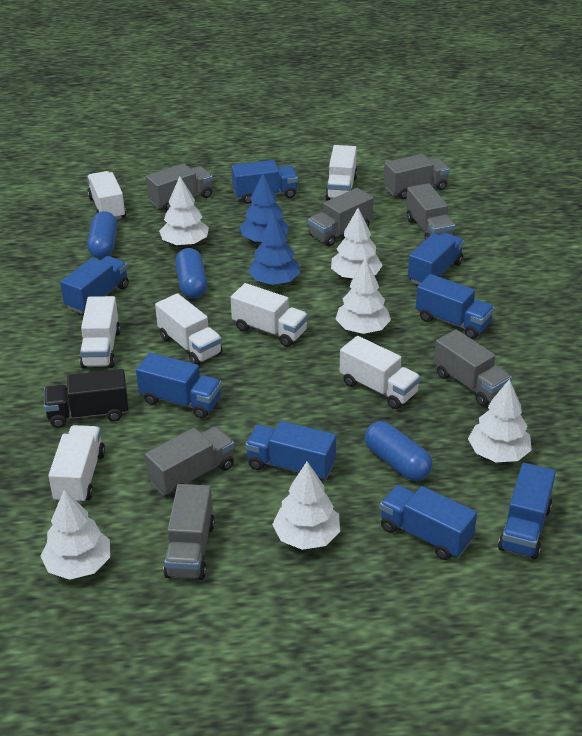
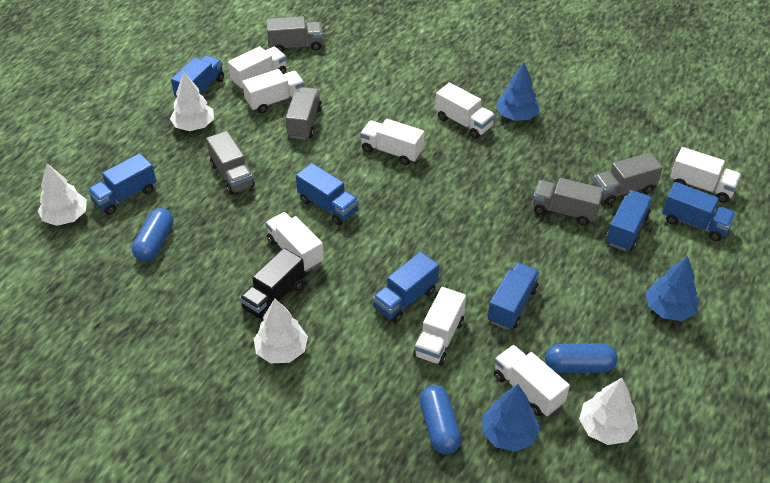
blue tree: 2 -> 3
blue truck: 8 -> 7
grey truck: 7 -> 5
white tree: 6 -> 4
white truck: 7 -> 8

